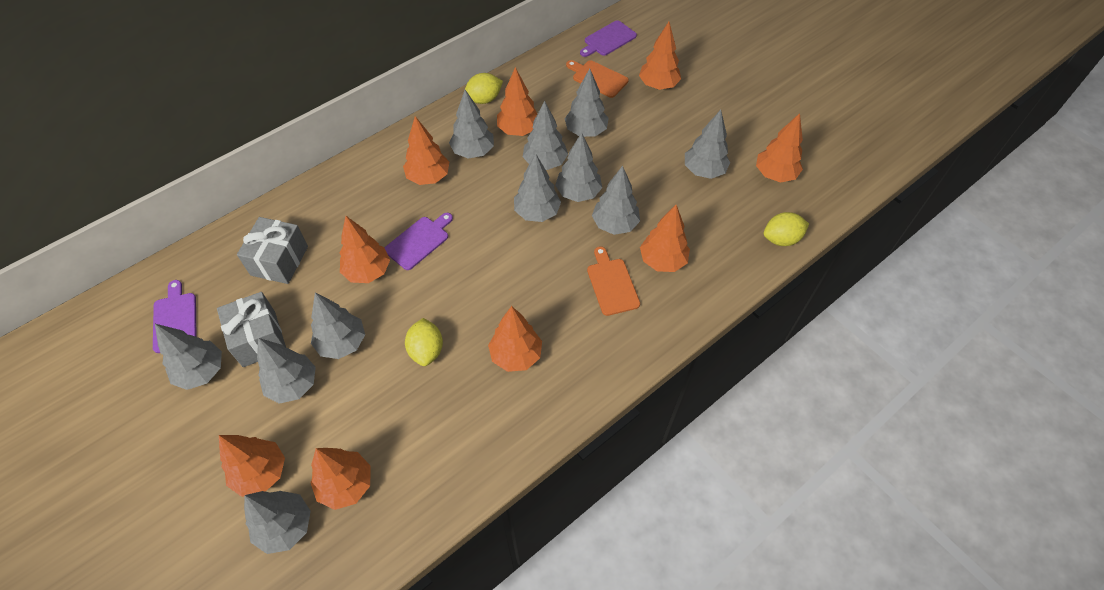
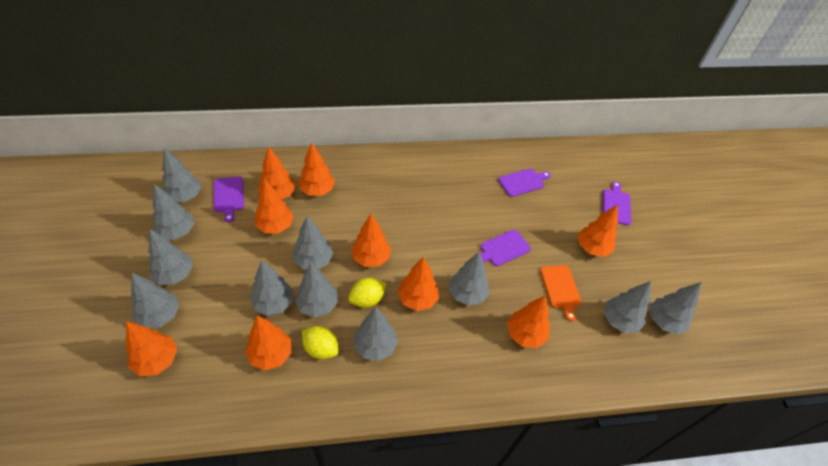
grey gift: 2 -> 0
orange cutting board: 2 -> 1
purple cutting board: 3 -> 4
yellow lemon: 3 -> 2

